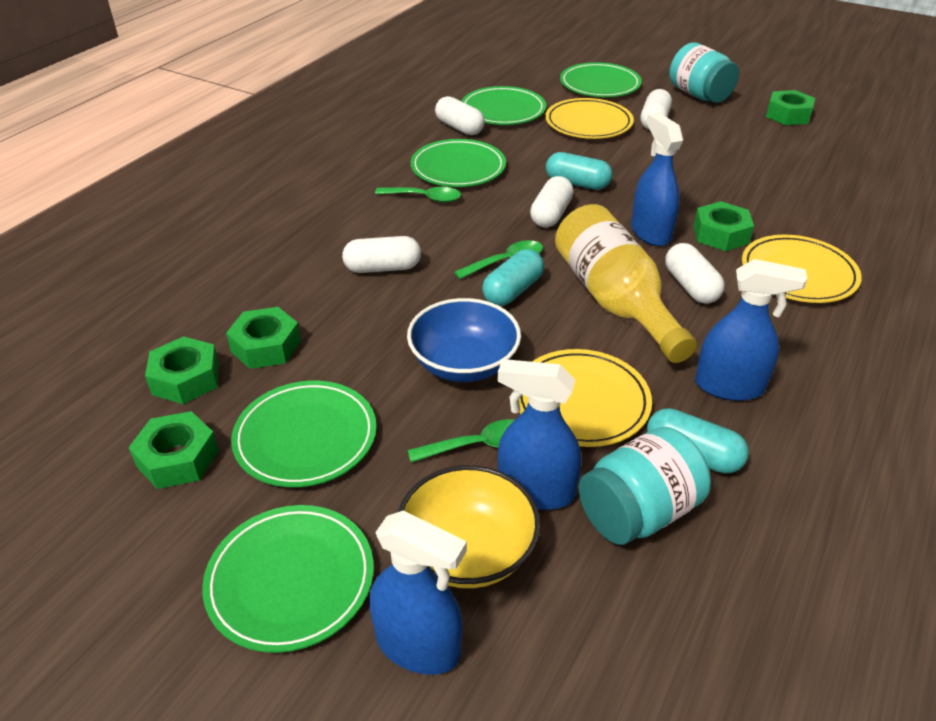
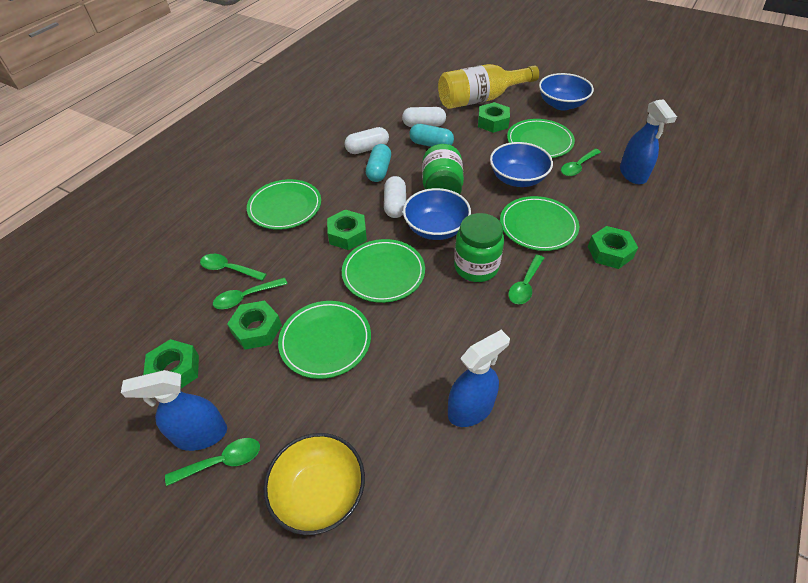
blue bowl: 1 -> 3
blue spray bottle: 4 -> 3
green jar: 0 -> 2
green spoon: 3 -> 5
turquoise capsule: 3 -> 2
turquoise jar: 2 -> 0
white capsule: 5 -> 3
yellow plate: 3 -> 0

